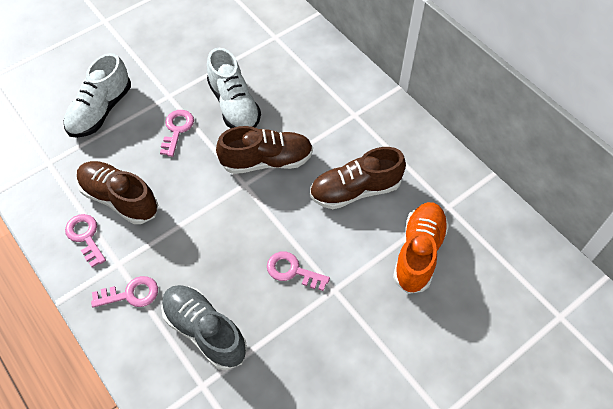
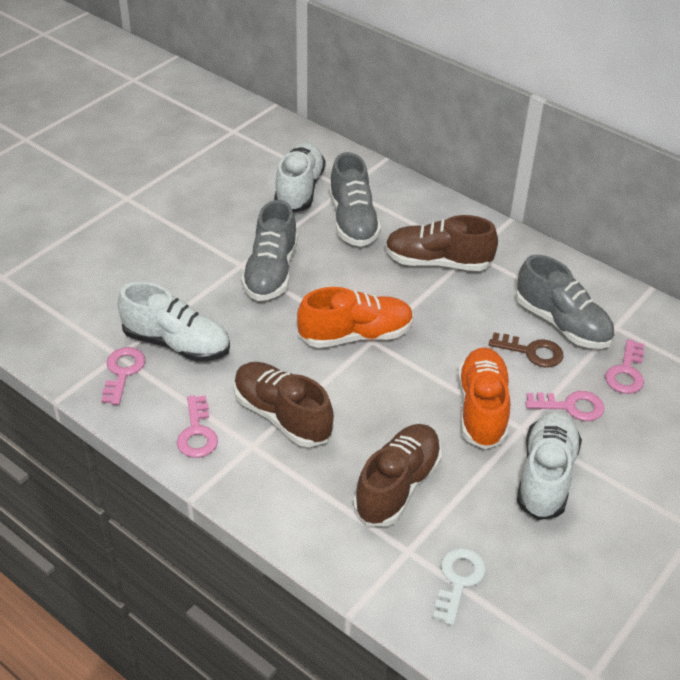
brown key: 0 -> 1
grey shoe: 1 -> 3
orange shoe: 1 -> 2
white key: 0 -> 1
white shoe: 2 -> 3

